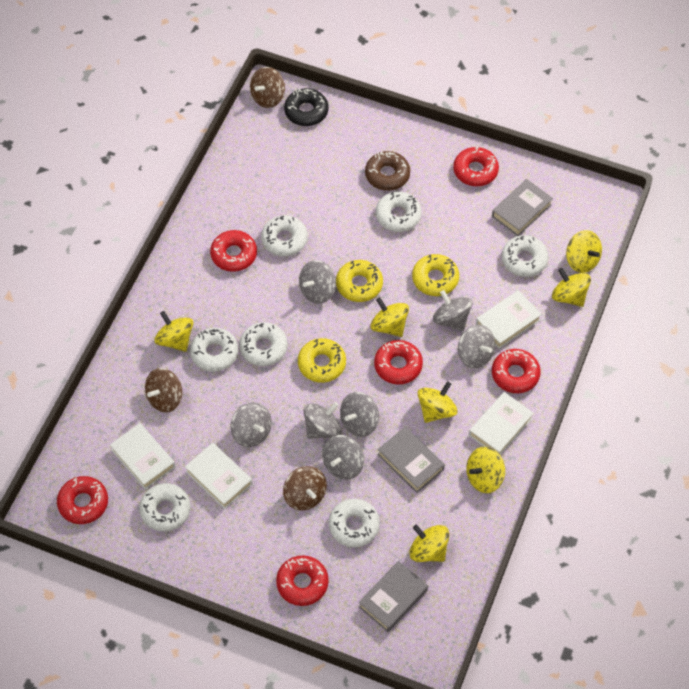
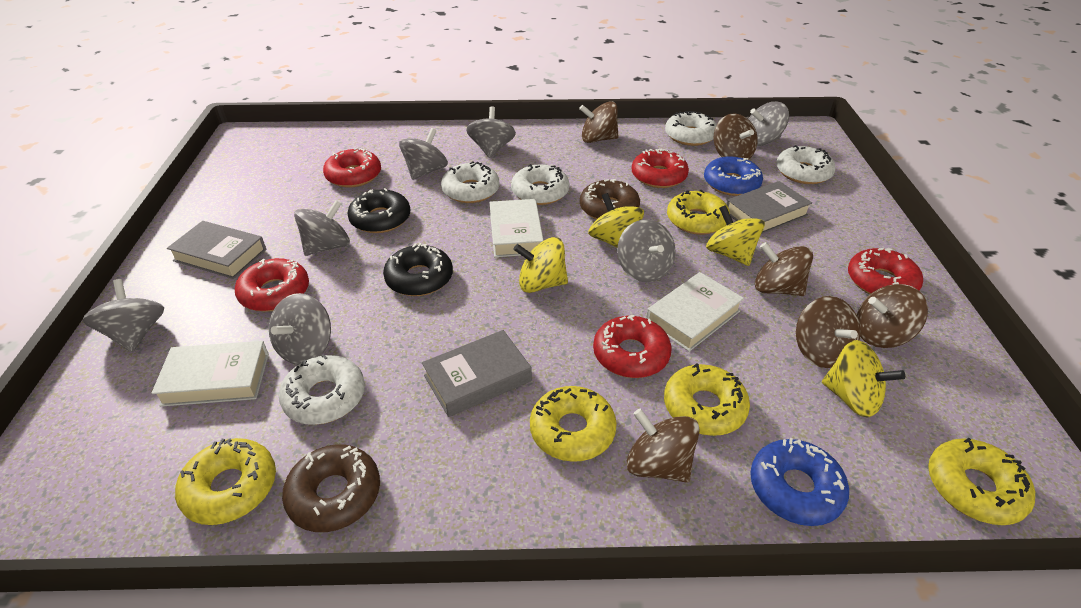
black donut: 1 -> 2
blue donut: 0 -> 2
brown donut: 1 -> 2
brown spinning top: 3 -> 6
red donut: 6 -> 5
white book: 4 -> 3
white donut: 7 -> 5
yellow donut: 3 -> 5
yellow spinning top: 7 -> 4

